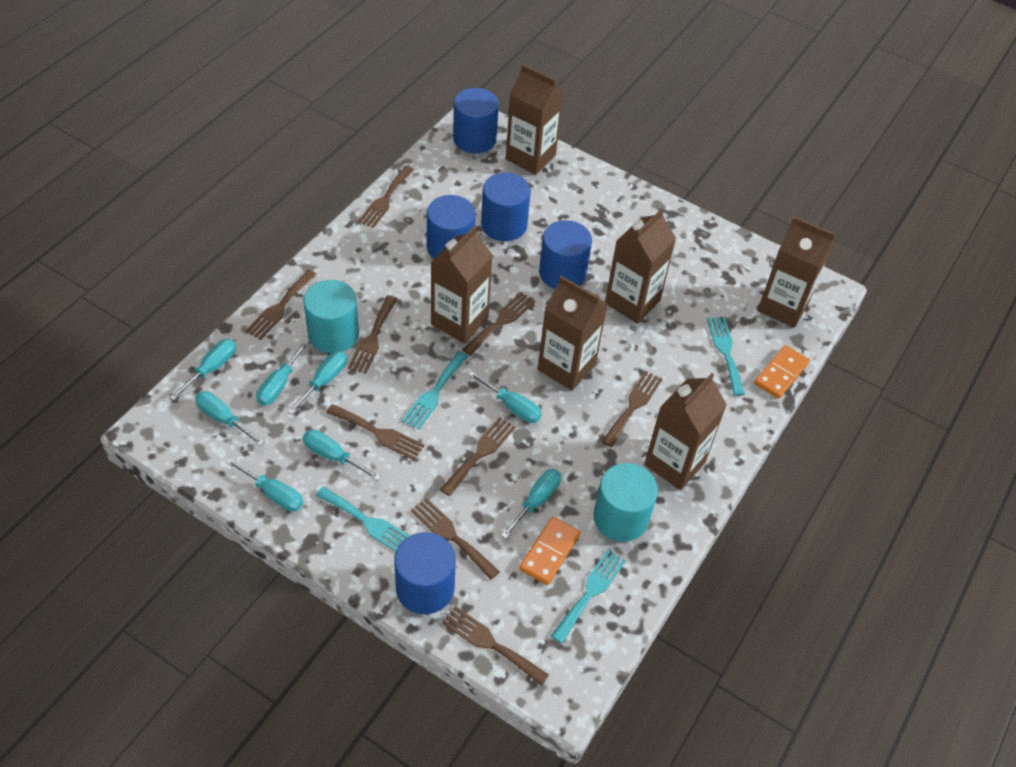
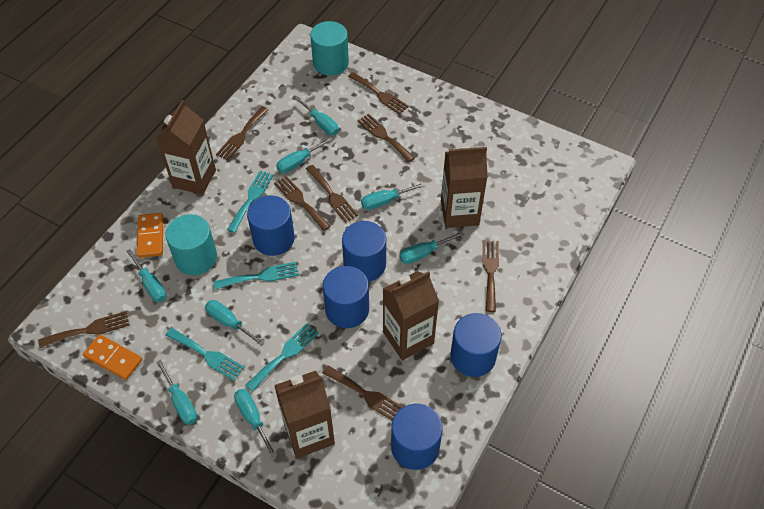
brown carton: 6 -> 4
brown fork: 9 -> 8

